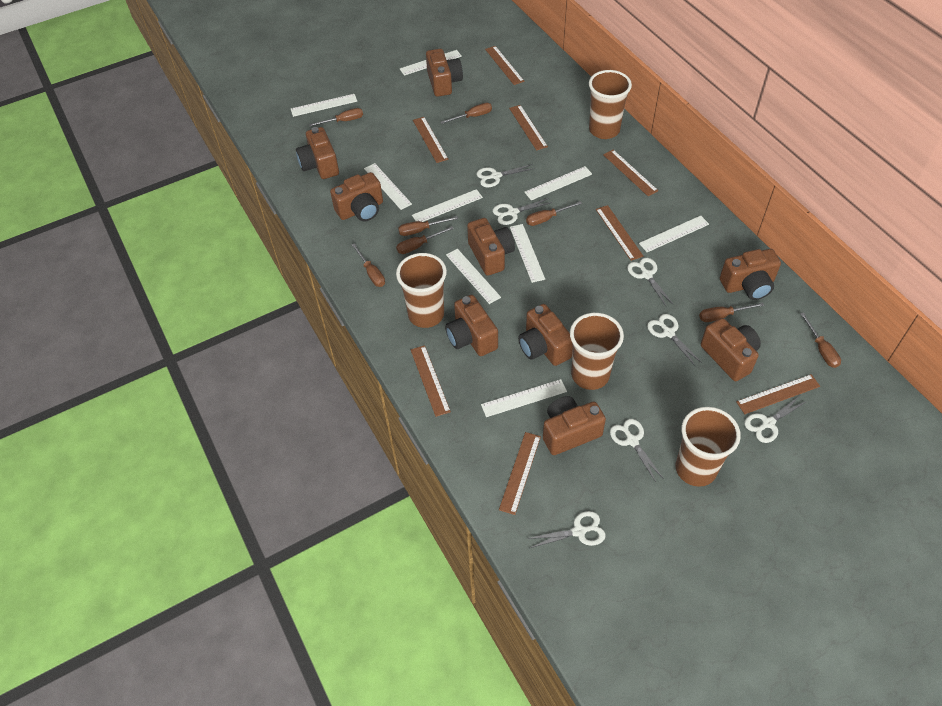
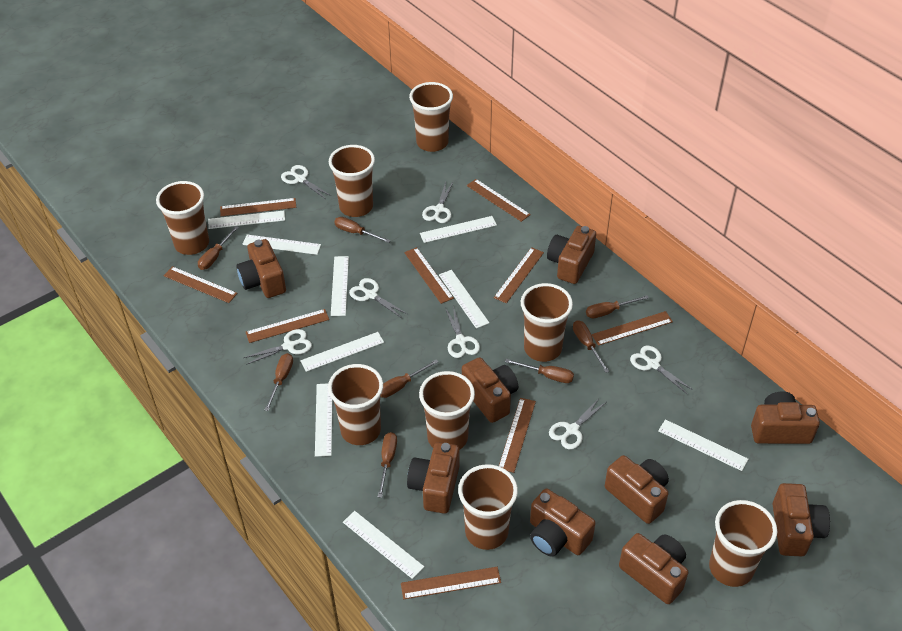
brown cup: 4 -> 8
brown ruler: 8 -> 9

